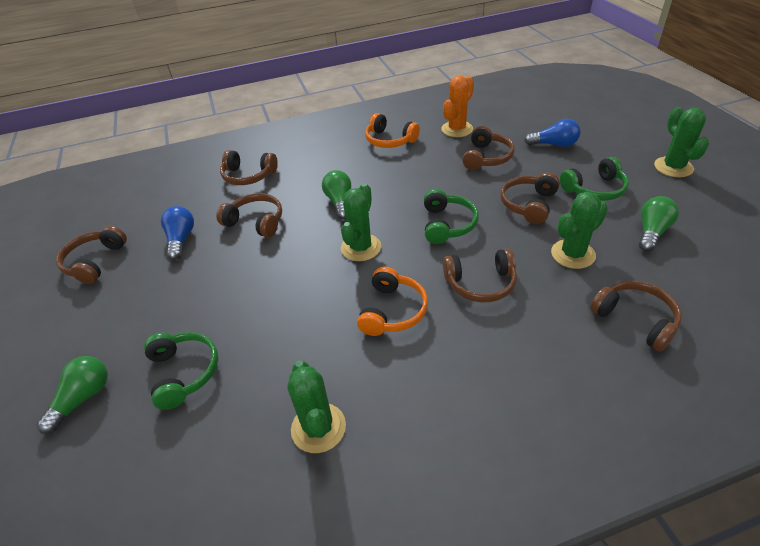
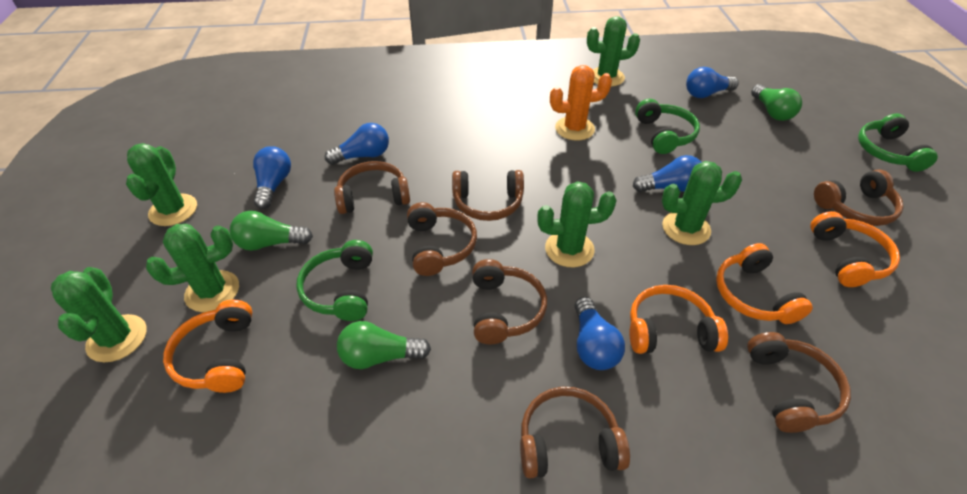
blue light bulb: 2 -> 5
green cactus: 4 -> 6
orange headphones: 2 -> 4

